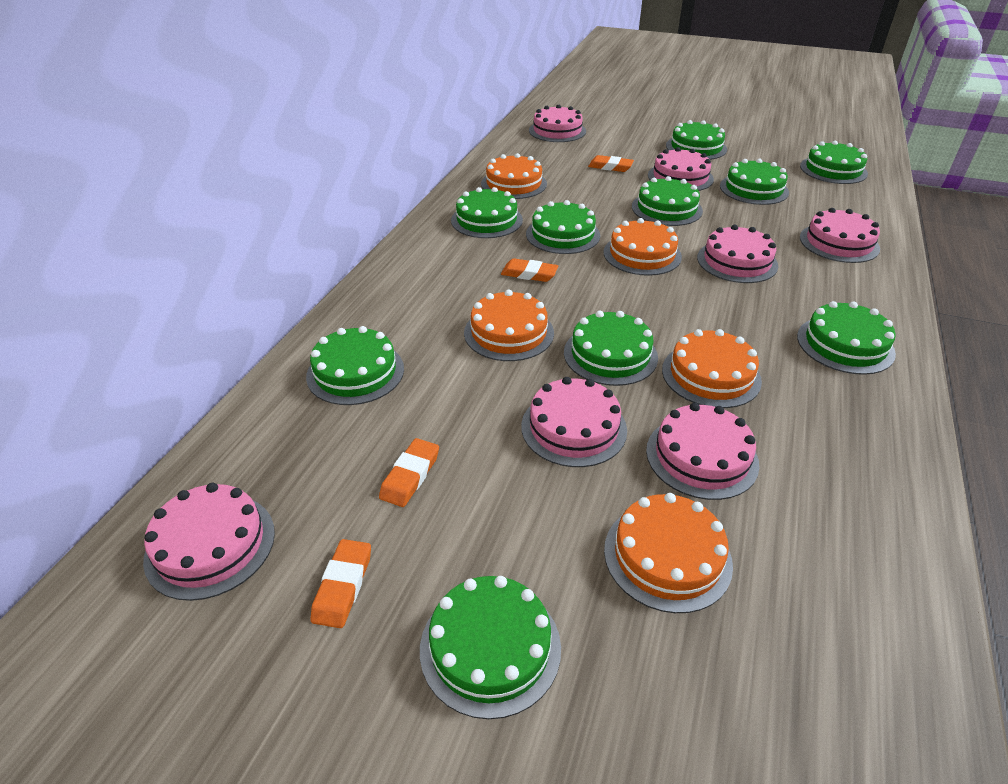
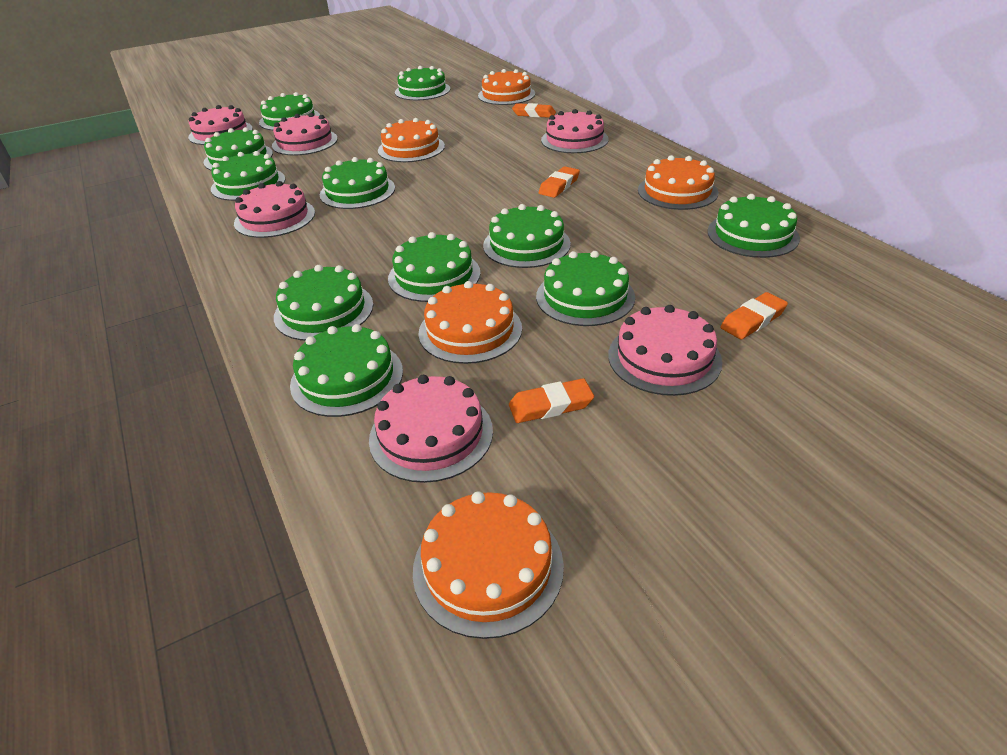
green cake: 10 -> 11
pink cake: 7 -> 6

